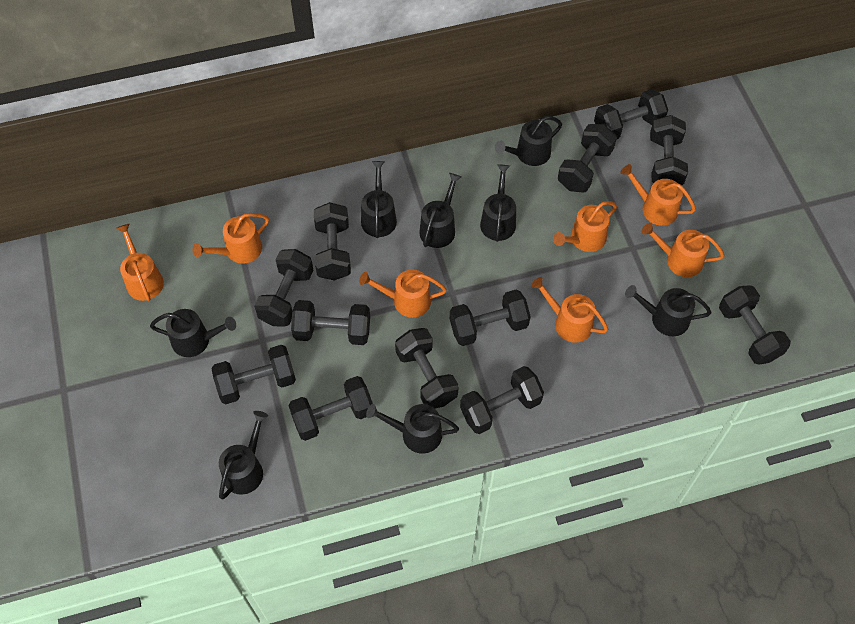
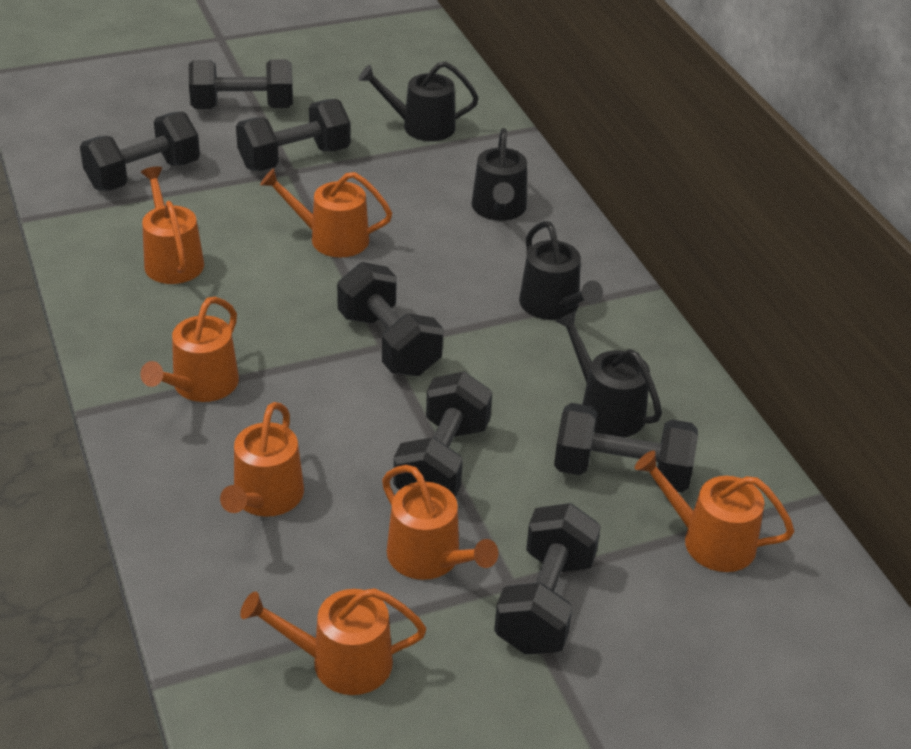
black dumbbell: 12 -> 7
black watering can: 8 -> 4

